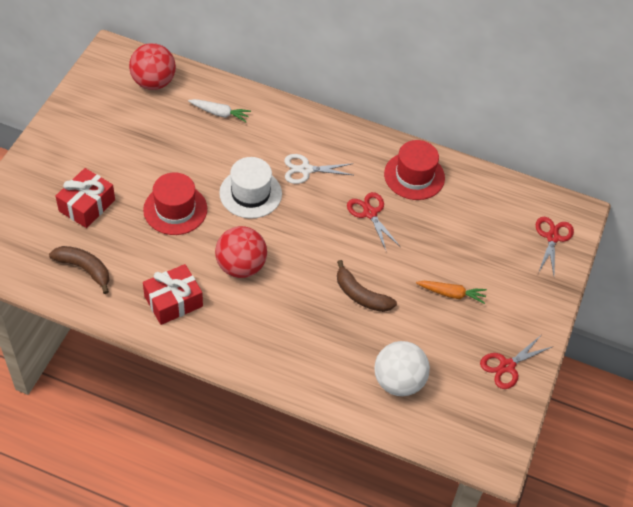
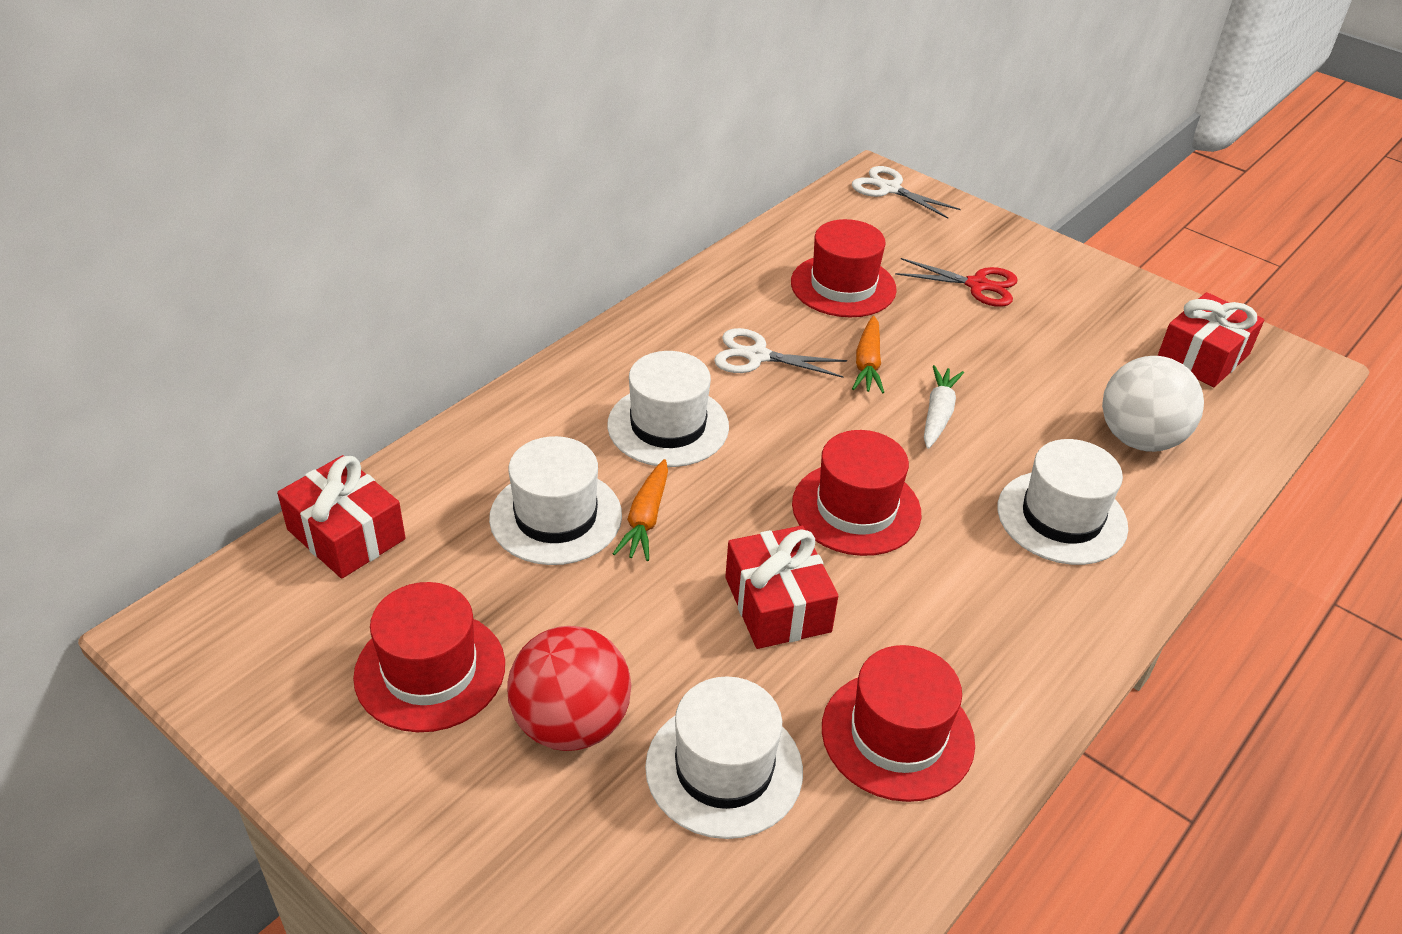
brown banana: 2 -> 0
orange carrot: 1 -> 2
red ball: 2 -> 1
red gift: 2 -> 3
red hat: 2 -> 4
red scissors: 3 -> 1
white hat: 1 -> 4
white scissors: 1 -> 2

